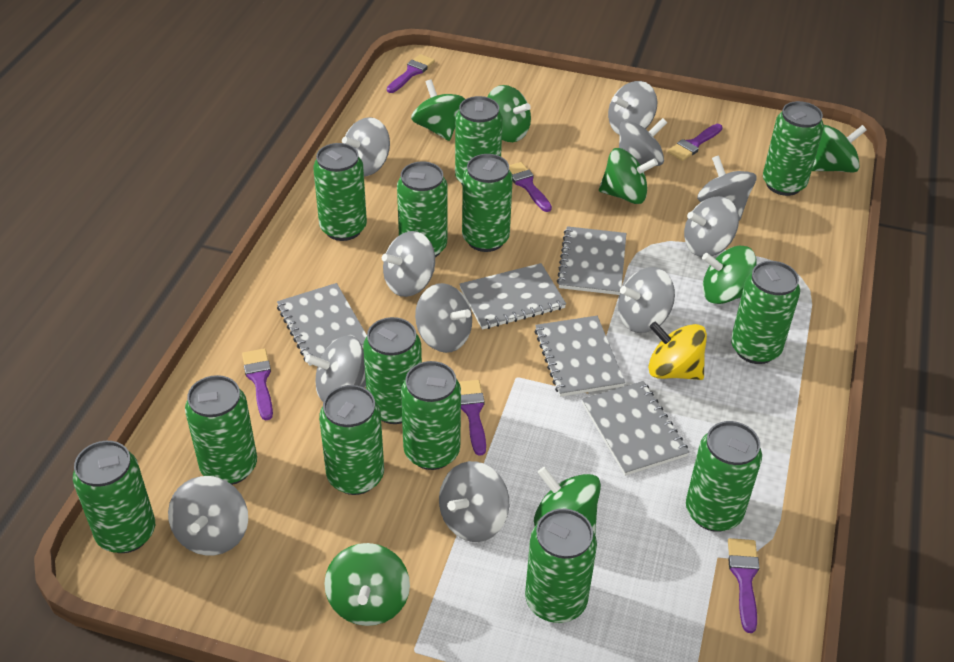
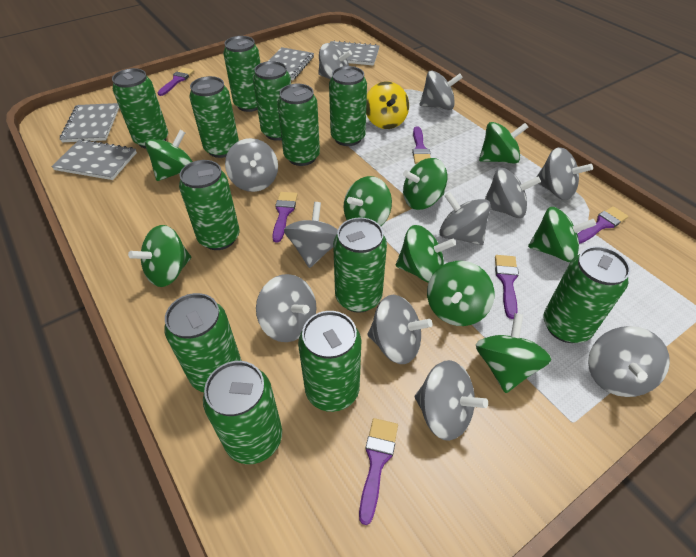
green can: 13 -> 12
green spinning top: 7 -> 9
grey notebook: 5 -> 4

